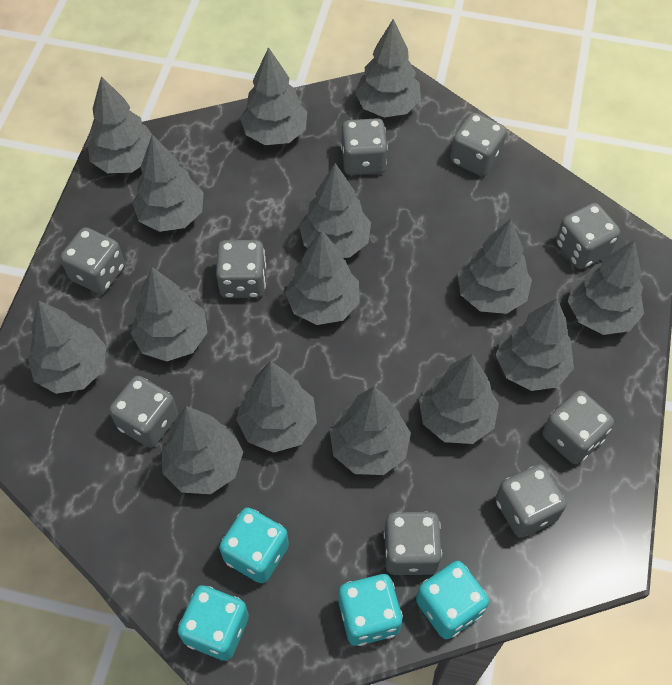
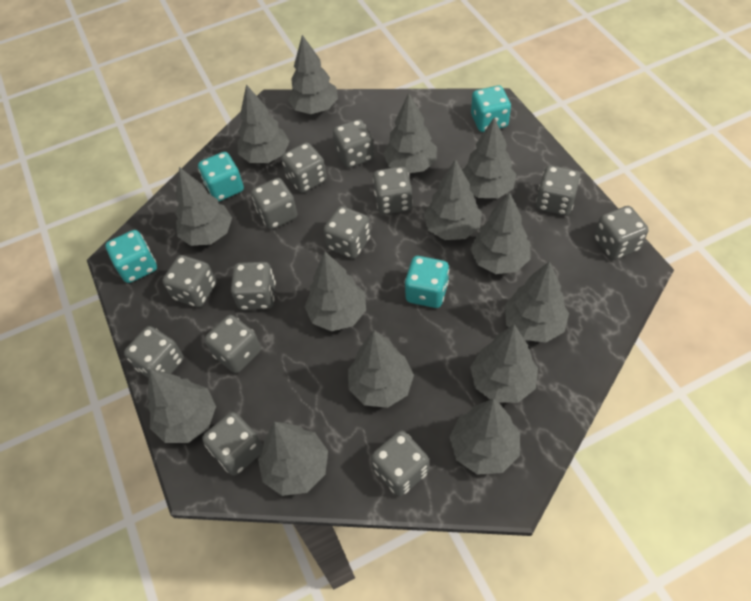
grey dice: 9 -> 13
grey tree: 15 -> 14

